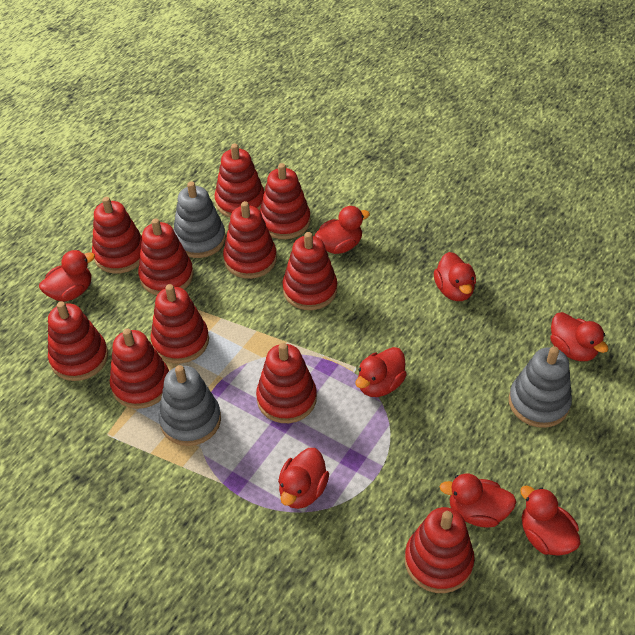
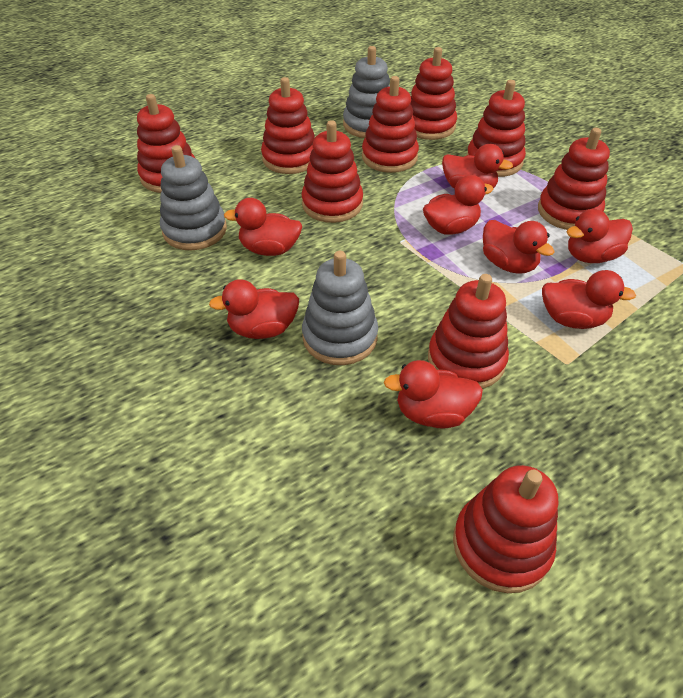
red stacking toy: 11 -> 9

